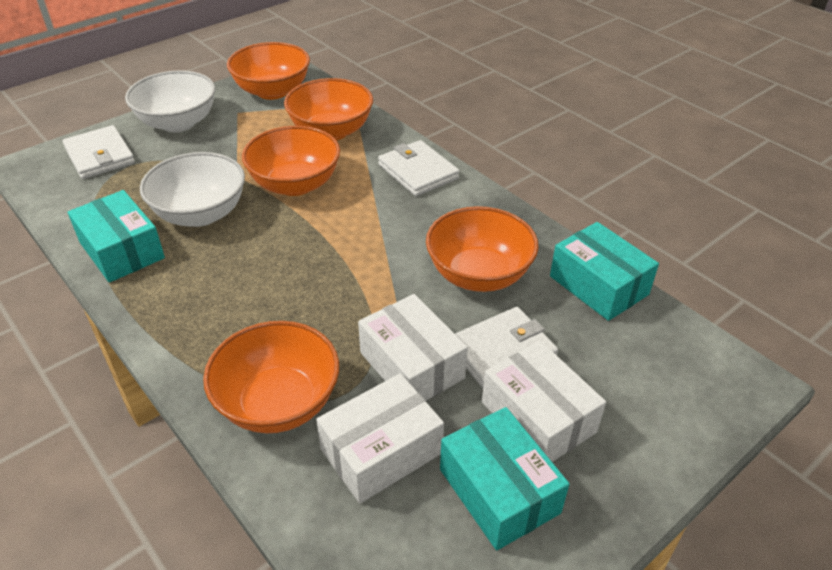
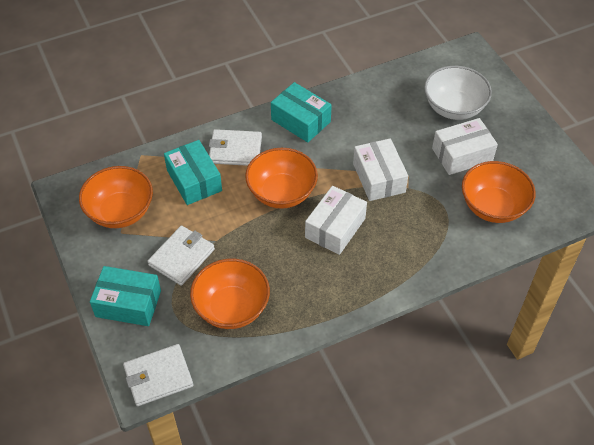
orange bowl: 5 -> 4
white bowl: 2 -> 1

